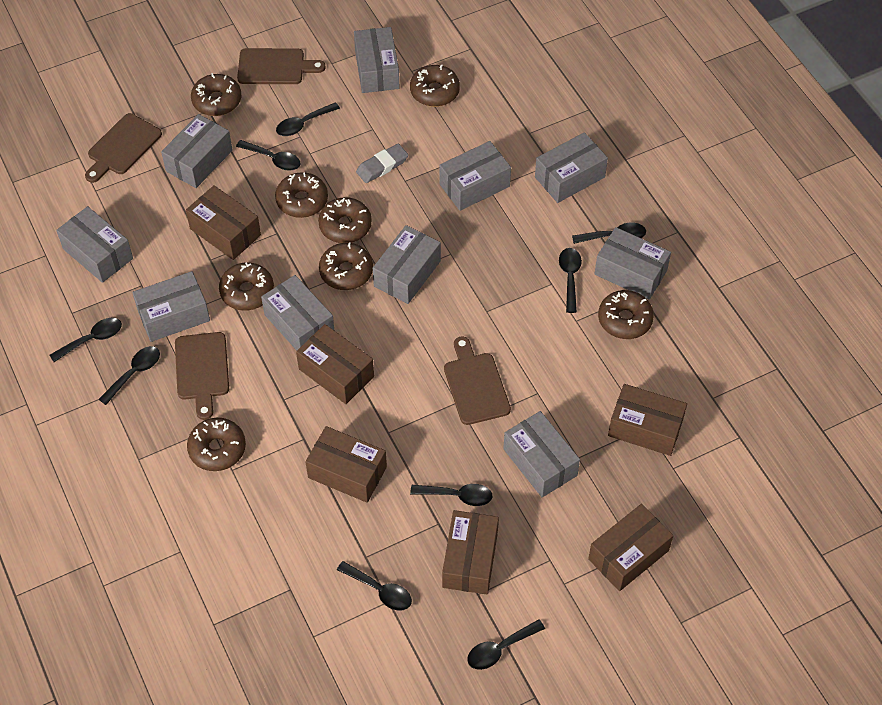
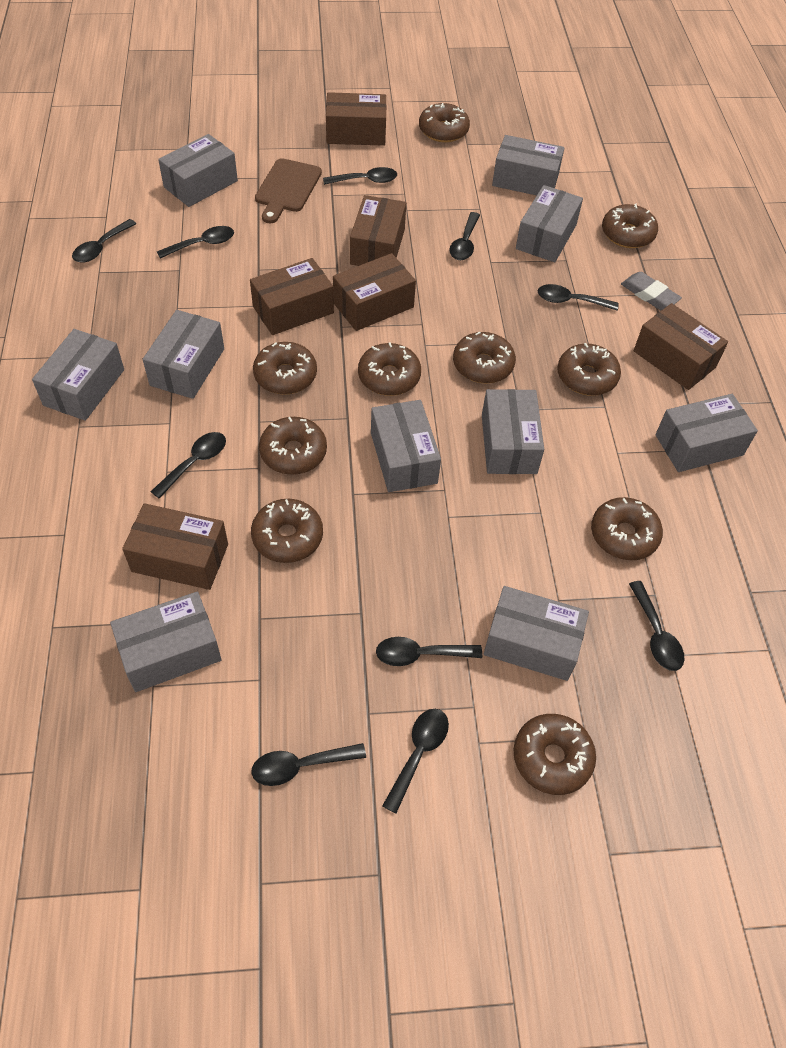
black spoon: 9 -> 10
brown cutting board: 4 -> 1
brown donut: 8 -> 10

